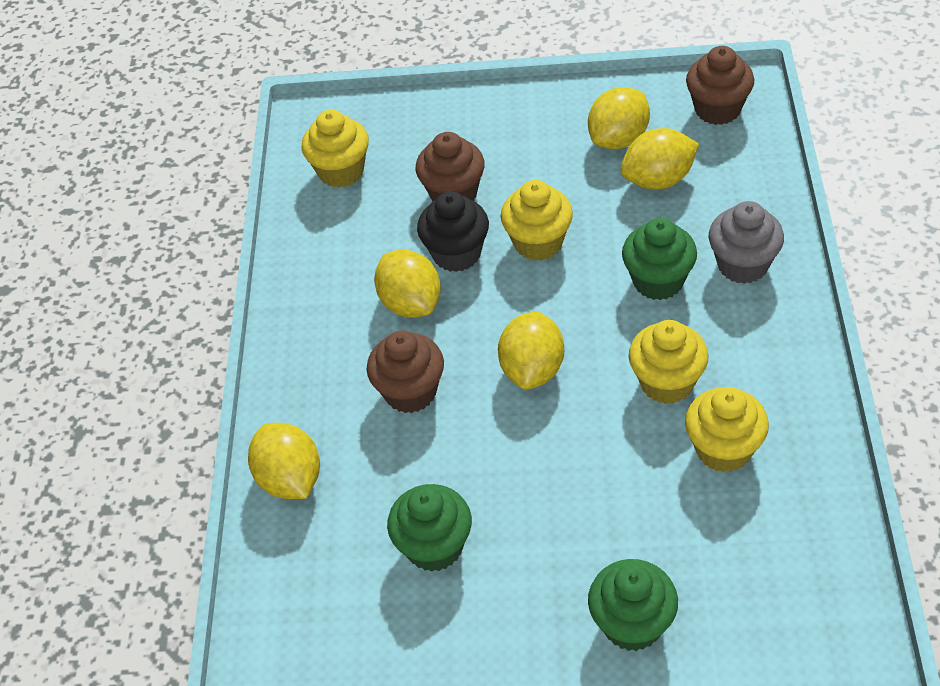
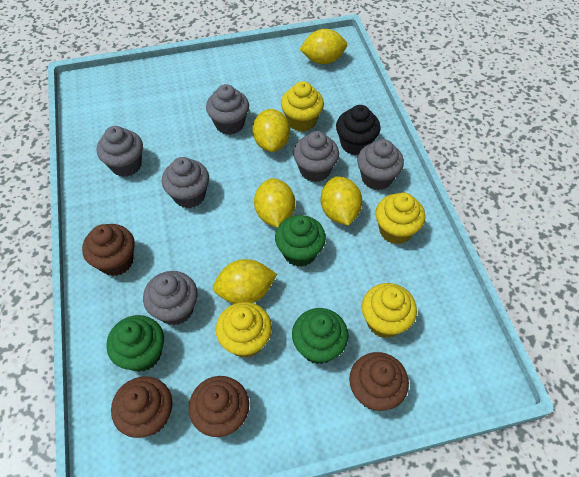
brown cupcake: 3 -> 4
grey cupcake: 1 -> 6

